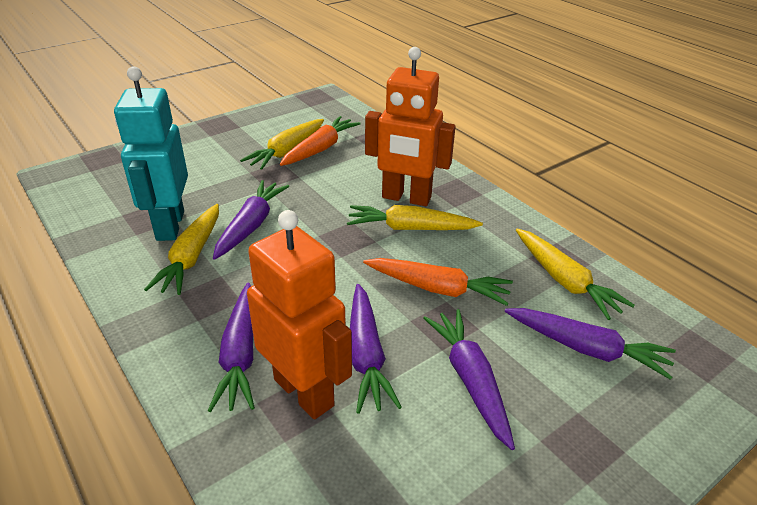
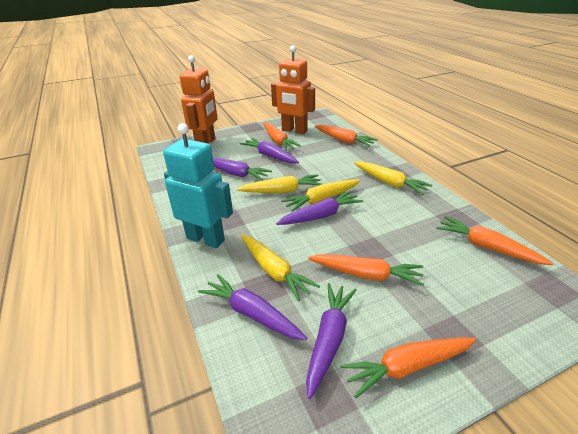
orange carrot: 2 -> 5

